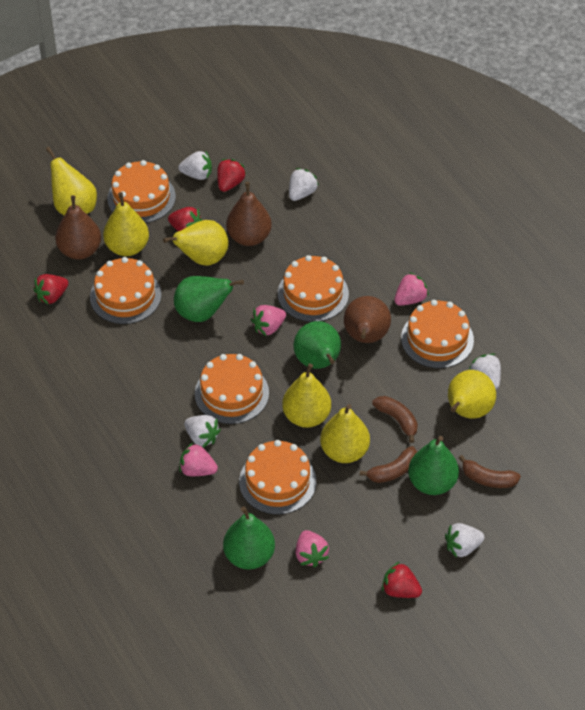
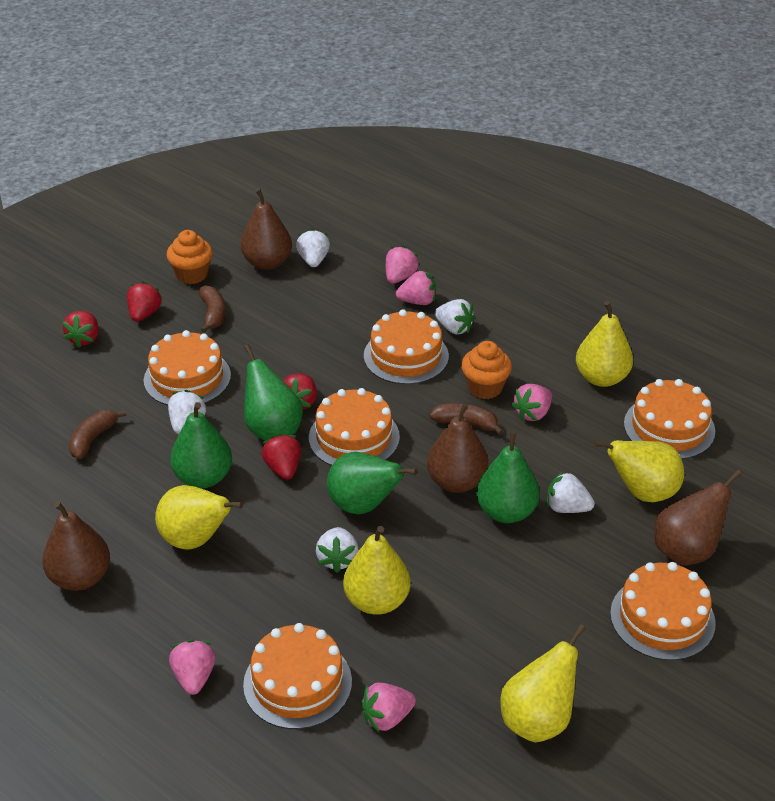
brown pear: 3 -> 4
orange cupcake: 0 -> 2
pink strawberry: 4 -> 5
yellow pear: 6 -> 5

